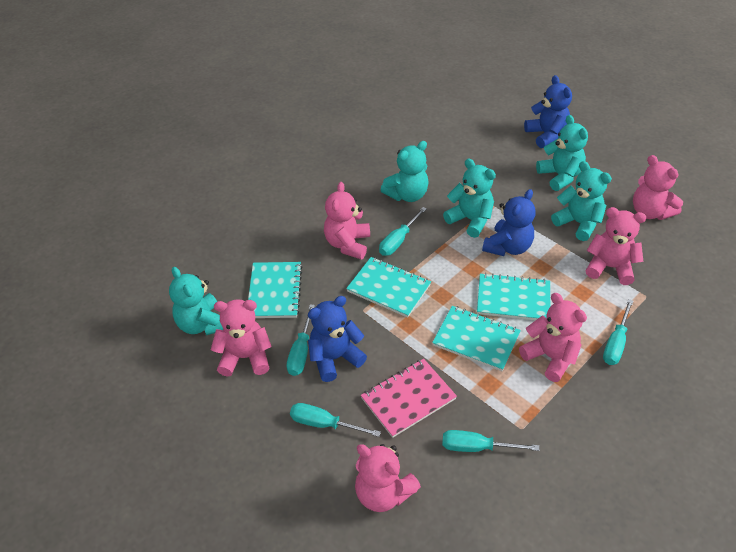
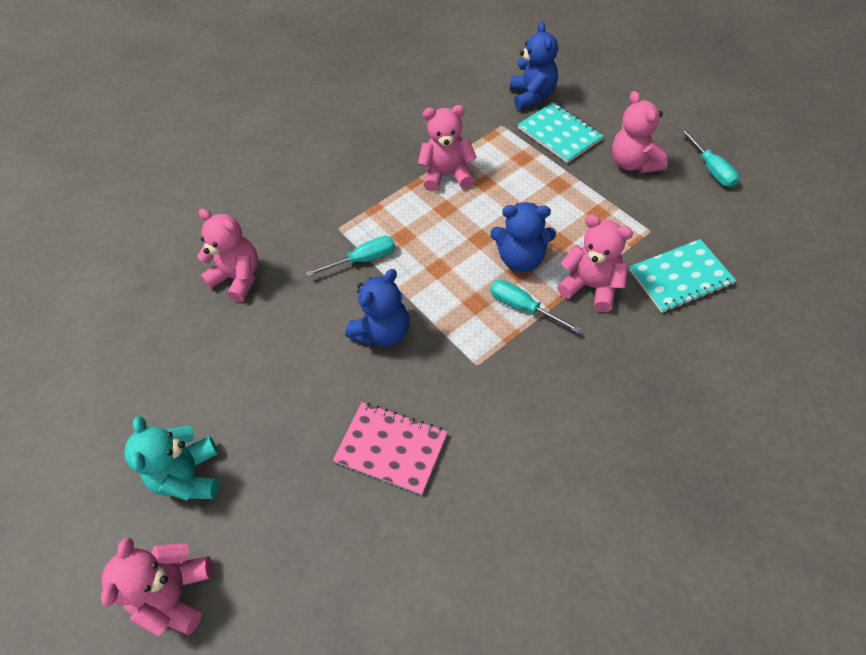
pink teddy bear: 6 -> 5
turquoise notebook: 4 -> 2
turquoise screwdriver: 5 -> 3
turquoise teddy bear: 5 -> 1

